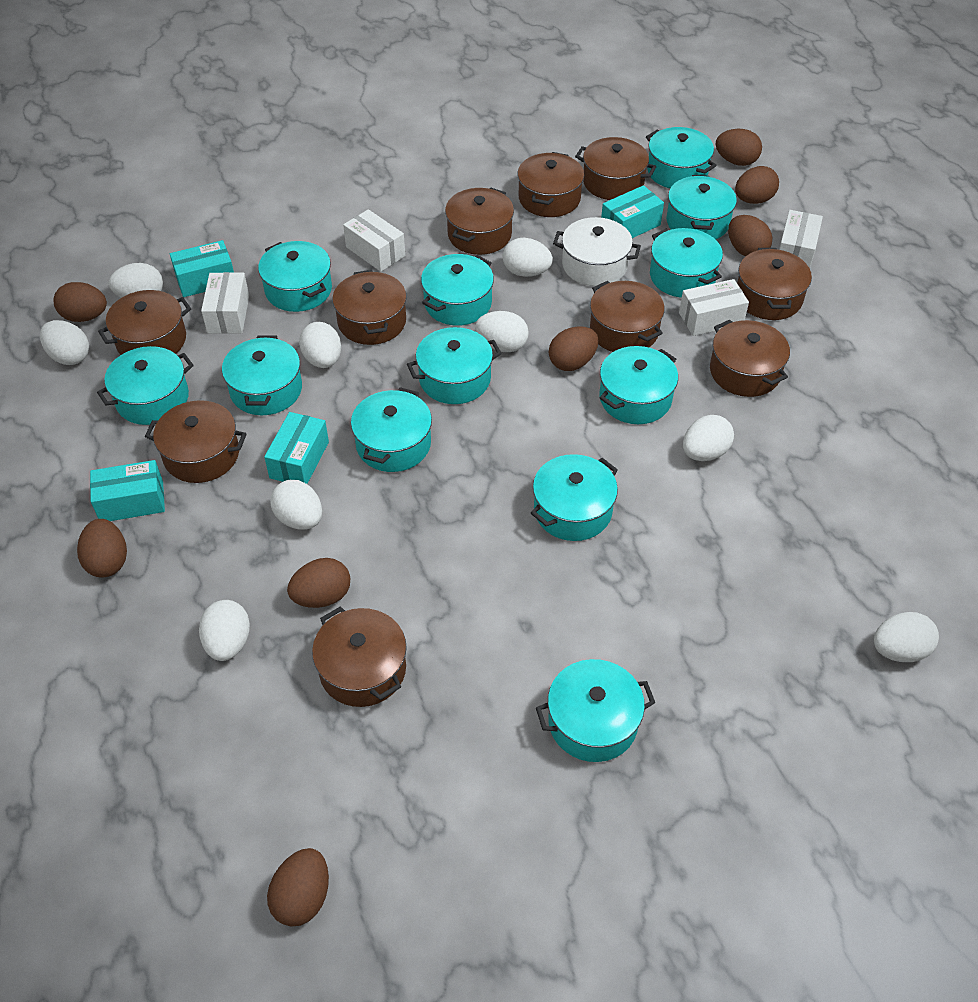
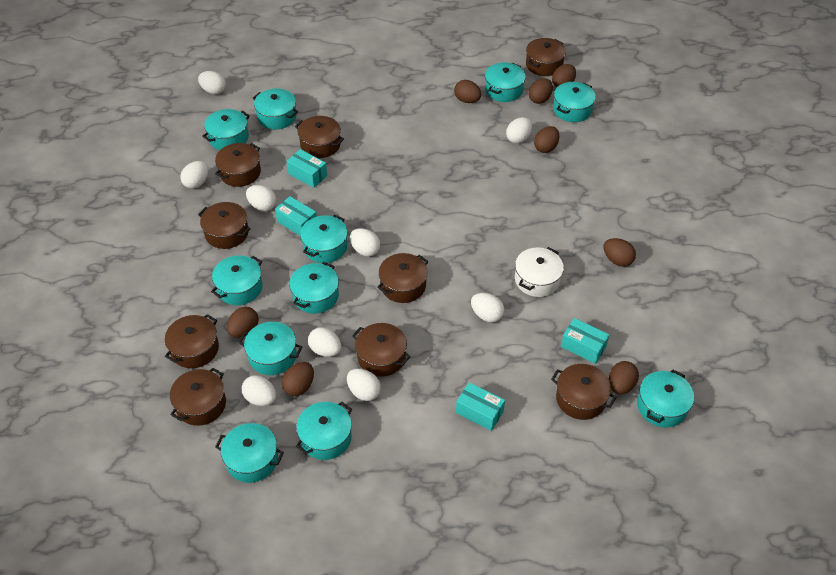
brown pot: 10 -> 9
turquoise pot: 12 -> 11
white box: 4 -> 0

